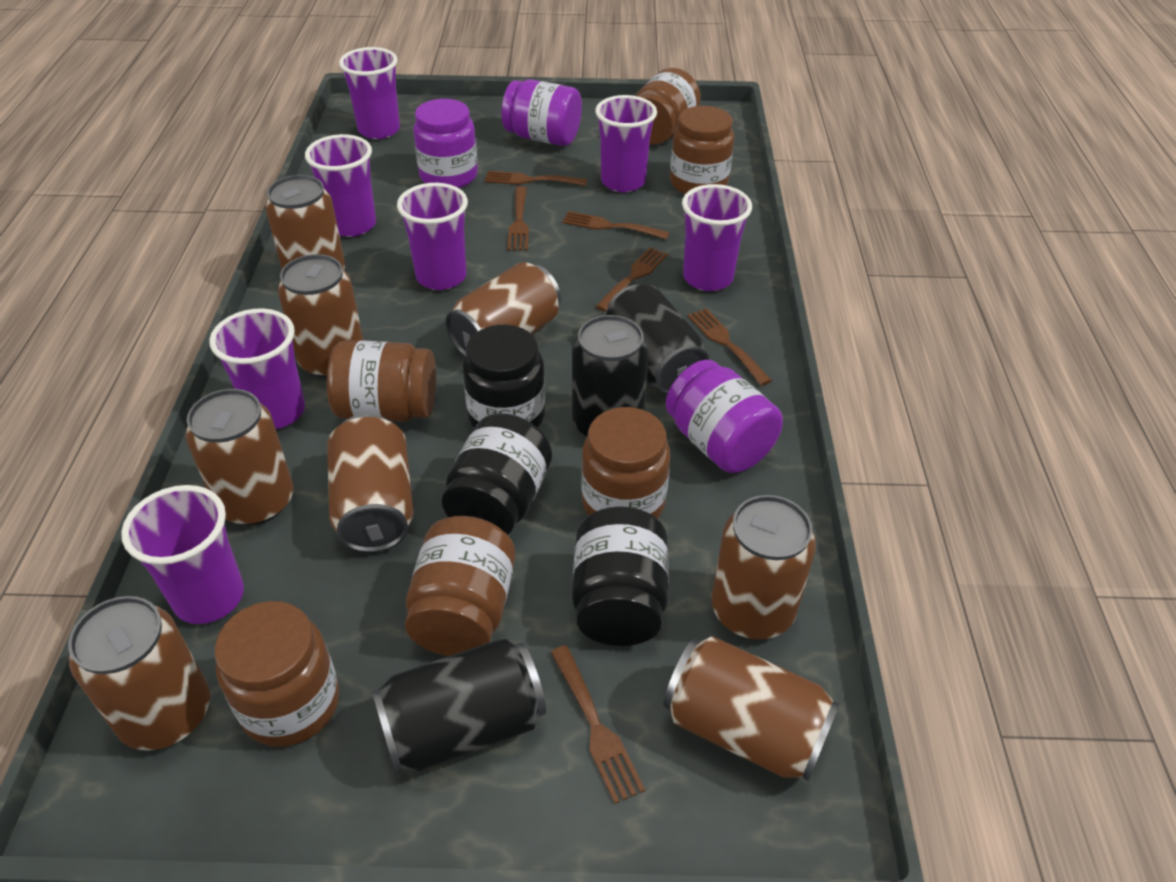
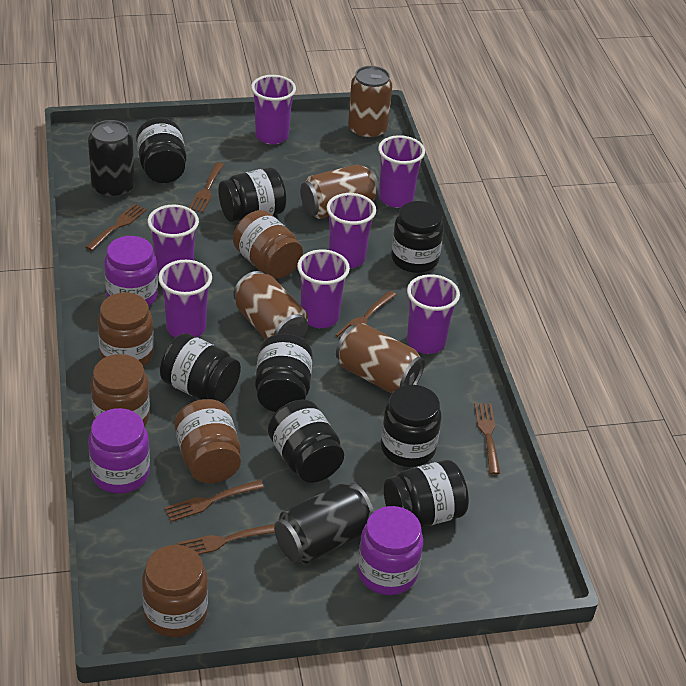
black can: 3 -> 2
black jar: 3 -> 8
brown can: 8 -> 4
brown jar: 6 -> 5

